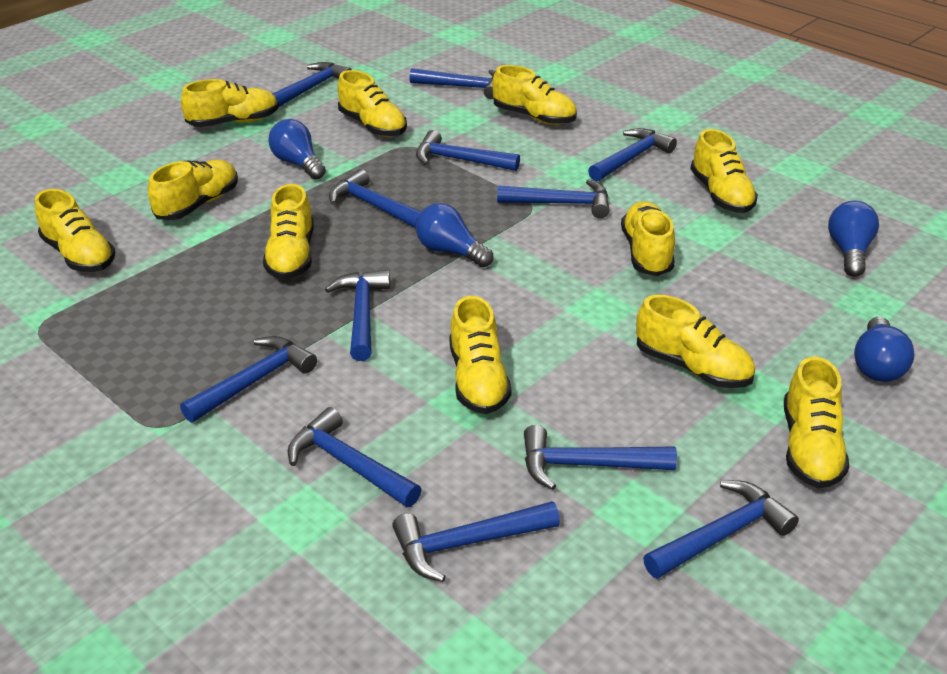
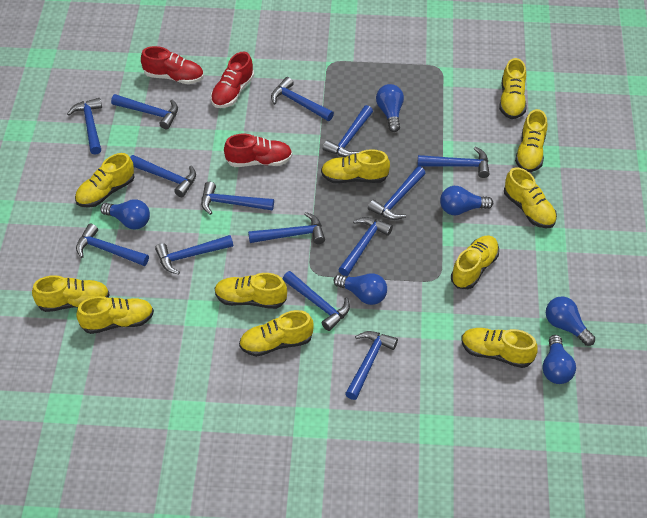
blue hammer: 12 -> 14
blue light bulb: 4 -> 6
red shoe: 0 -> 3

